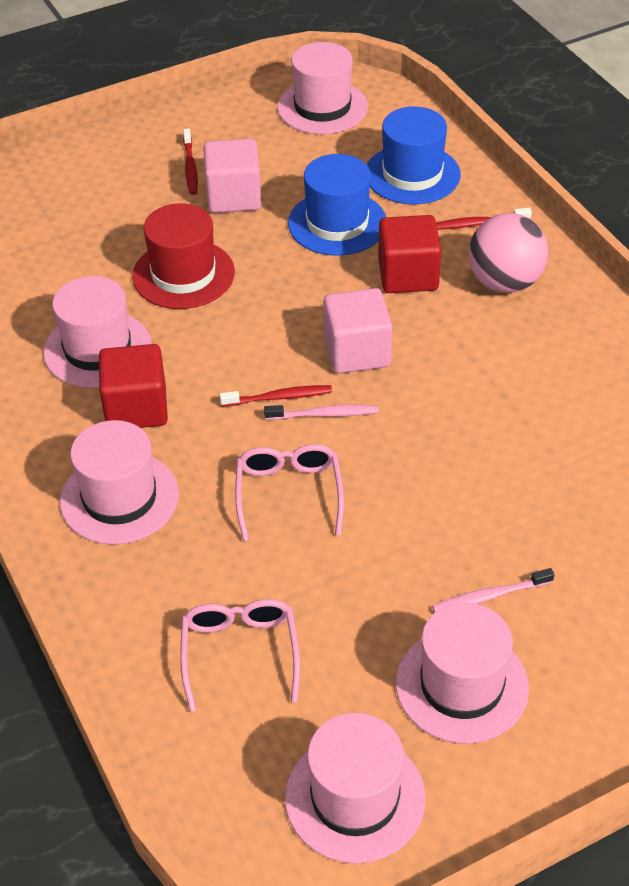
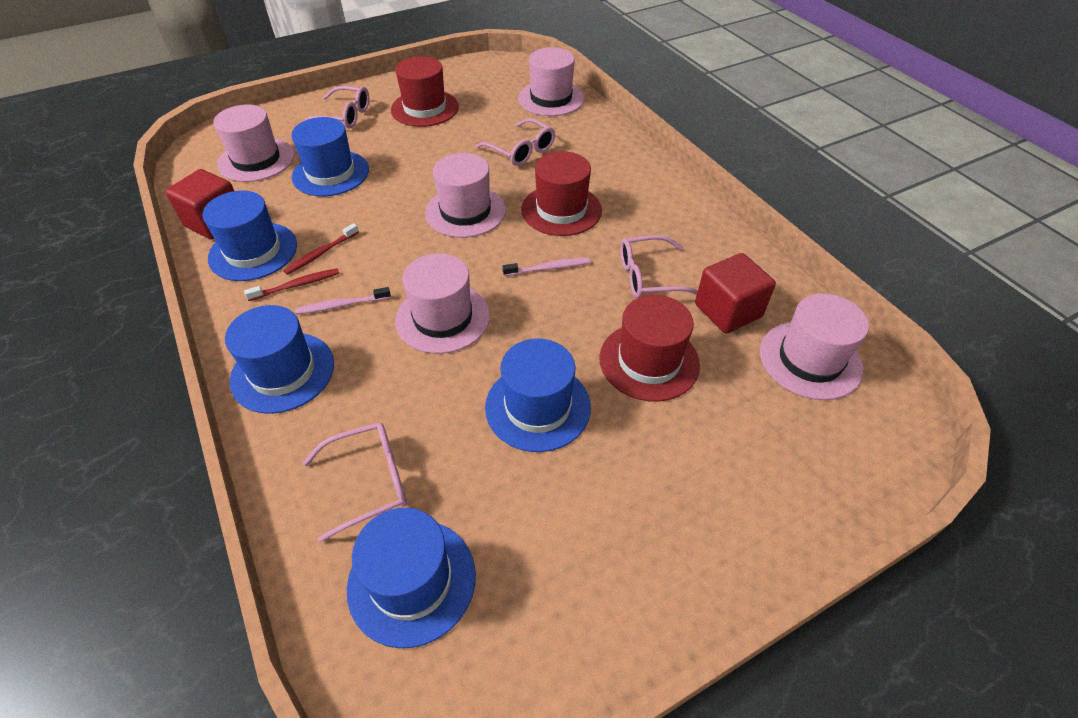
blue hat: 2 -> 5
pink ball: 1 -> 0
pink cube: 2 -> 0
pink glasses: 2 -> 4
red hat: 1 -> 3
red toothbrush: 3 -> 2

